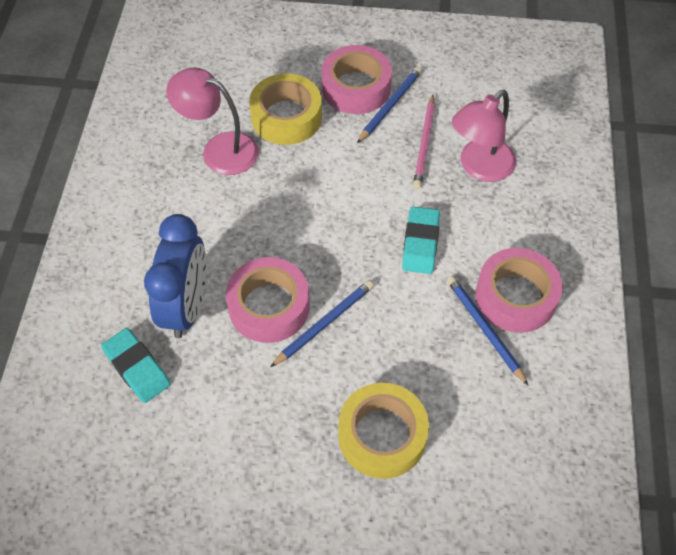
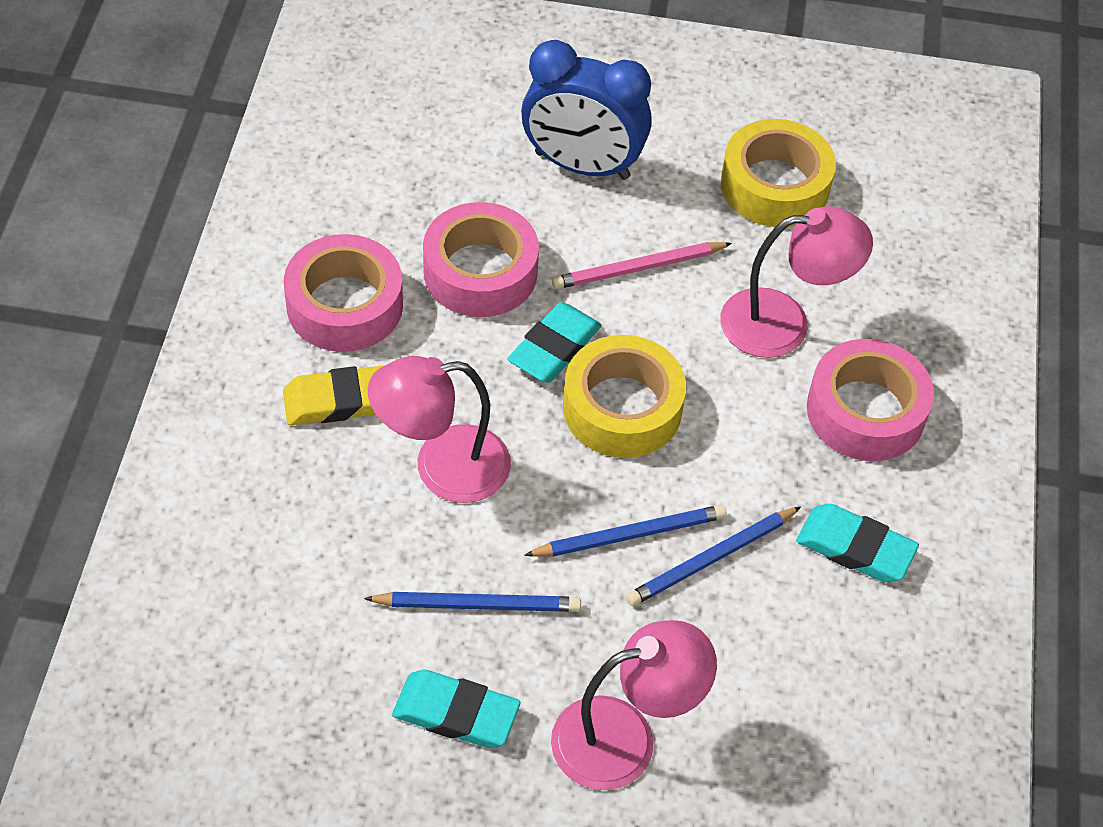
pink lamp: 2 -> 3
turquoise eraser: 2 -> 3
yellow eraser: 0 -> 1

